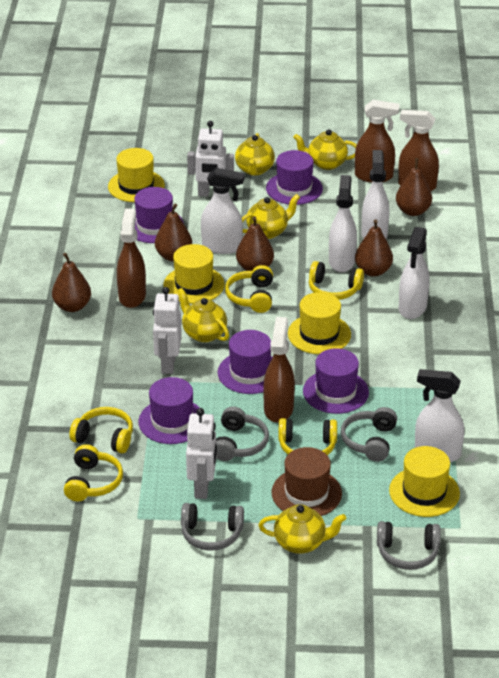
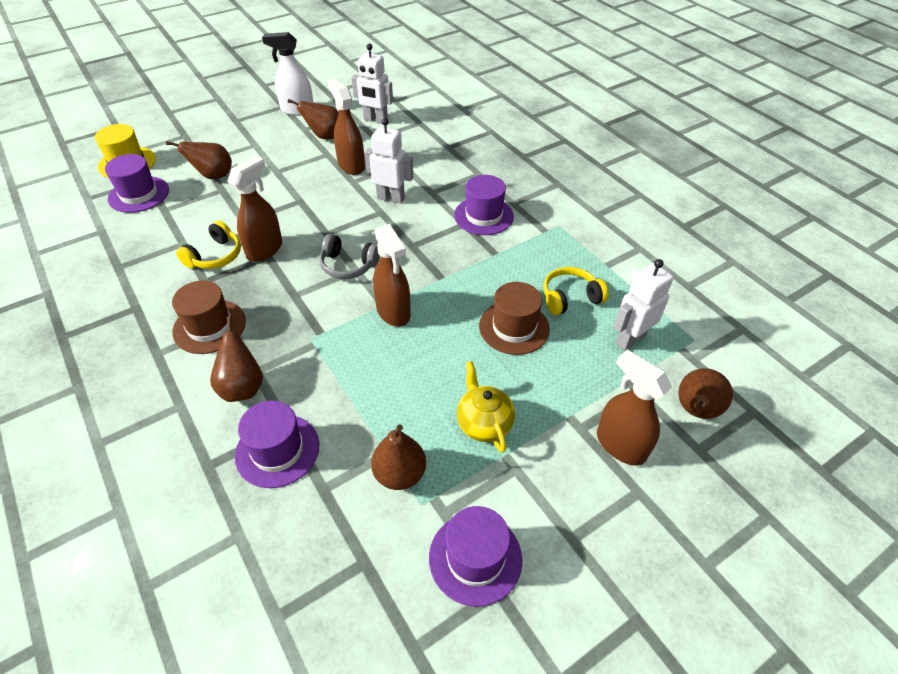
brown hat: 1 -> 2
grey headphones: 4 -> 1
purple hat: 5 -> 4
white spray bottle: 5 -> 1
yellow hat: 4 -> 1
yellow headphones: 5 -> 2
yellow teapot: 5 -> 1

